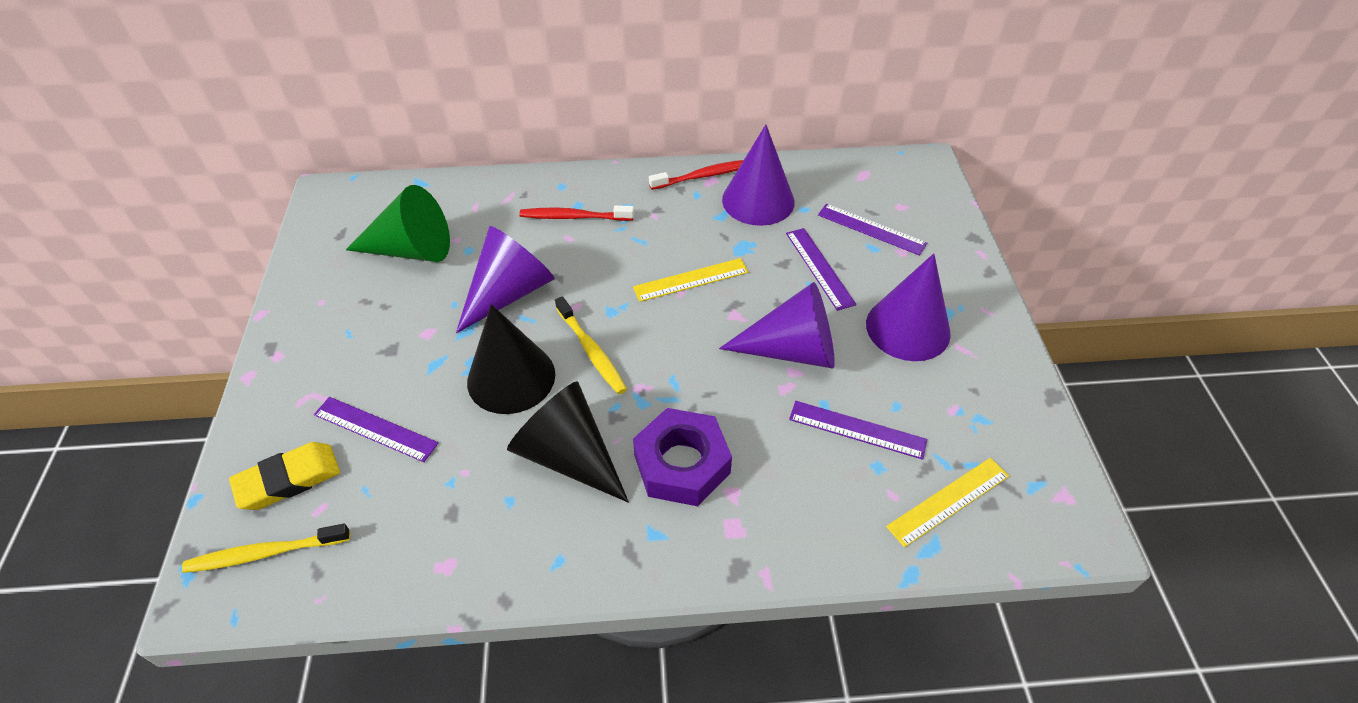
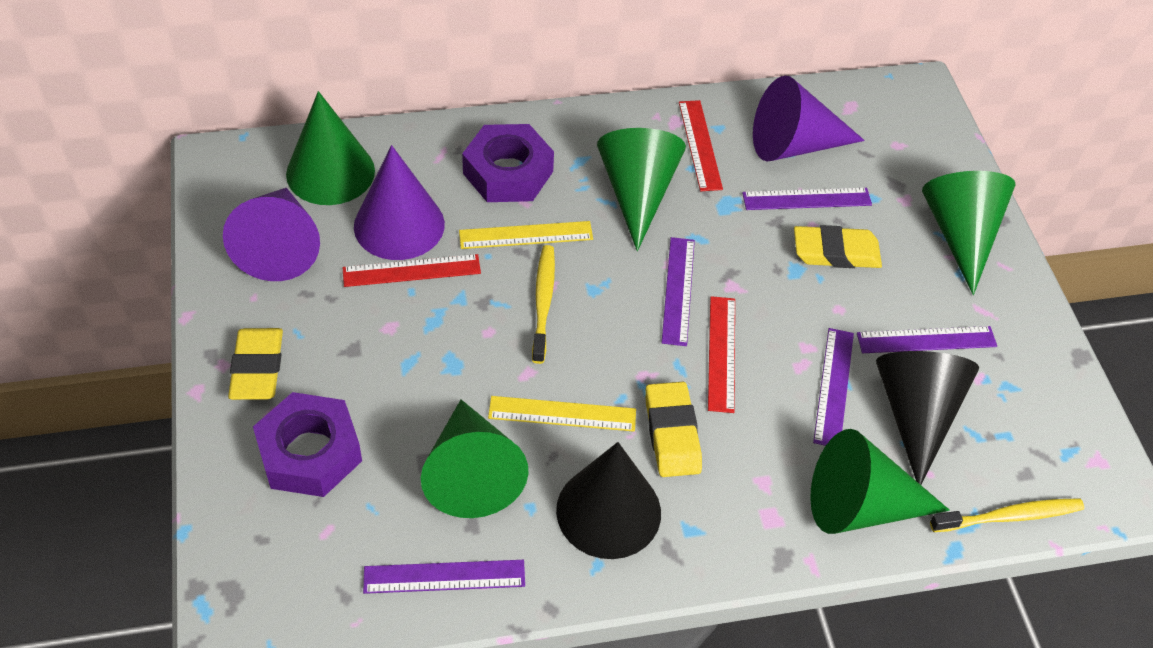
green cone: 1 -> 5
purple cone: 4 -> 3
purple nut: 1 -> 2
purple ruler: 4 -> 5
red ruler: 0 -> 3
red toothbrush: 2 -> 0
yellow eraser: 1 -> 3

